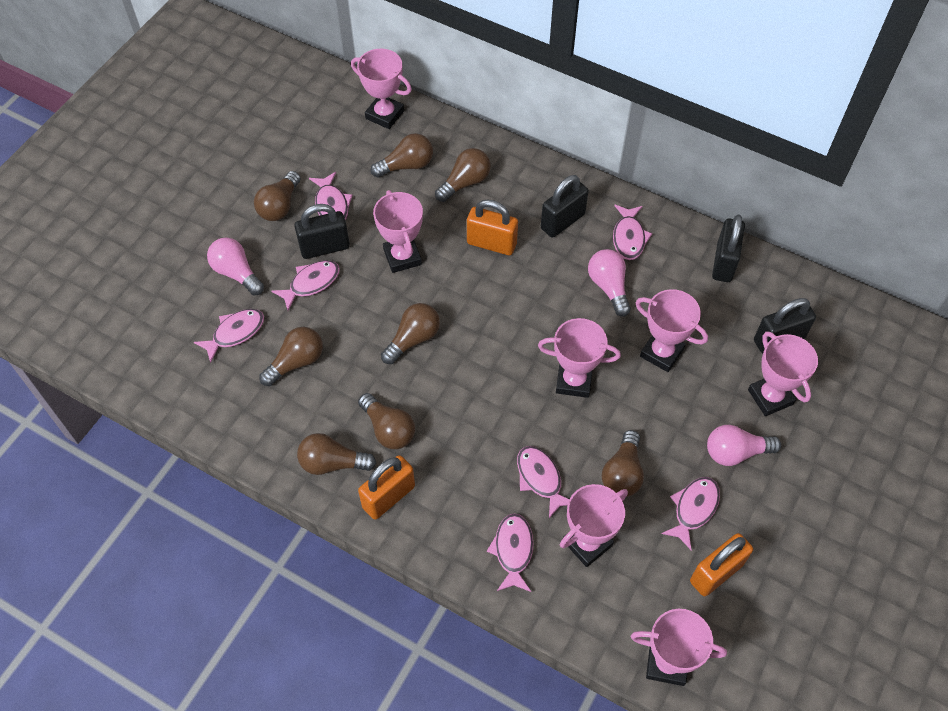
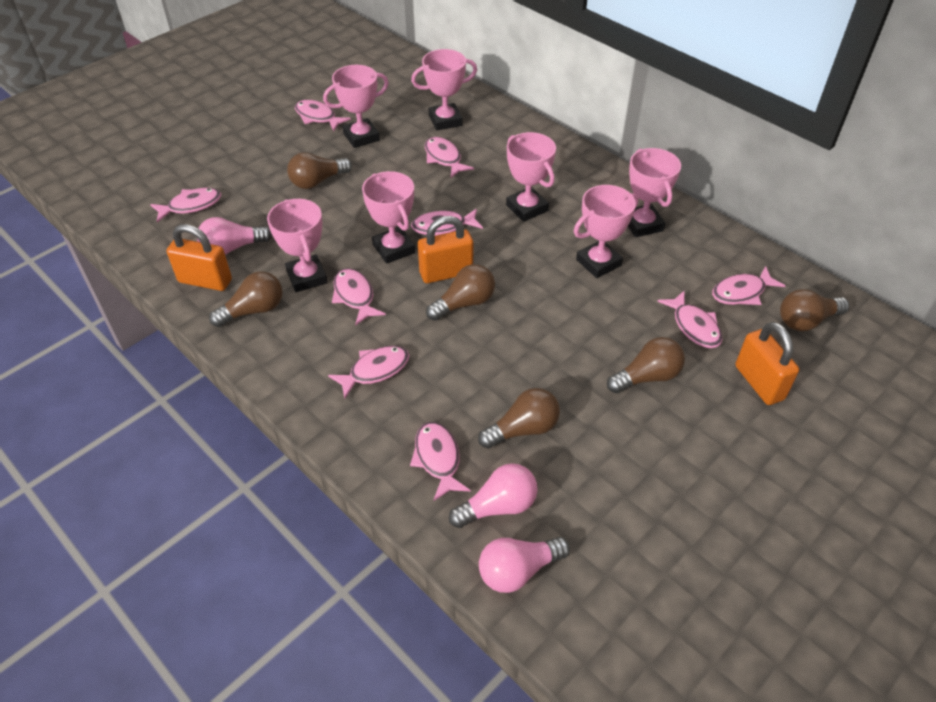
black padlock: 4 -> 0
brown light bulb: 8 -> 6
pink fish: 7 -> 9

